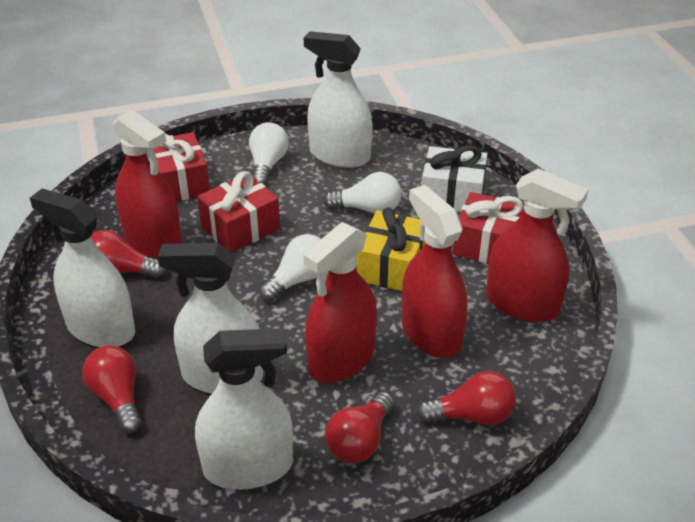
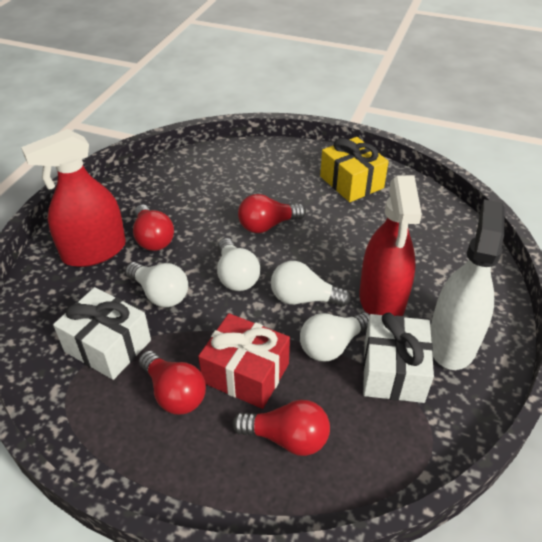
red gift: 3 -> 1
red spray bottle: 4 -> 2
white gift: 1 -> 2
white light bulb: 3 -> 4
white spray bottle: 4 -> 1

